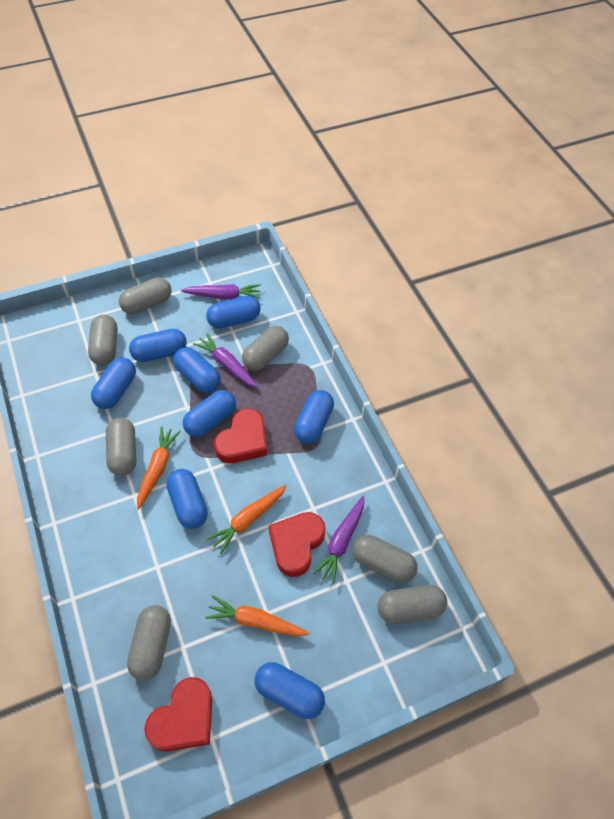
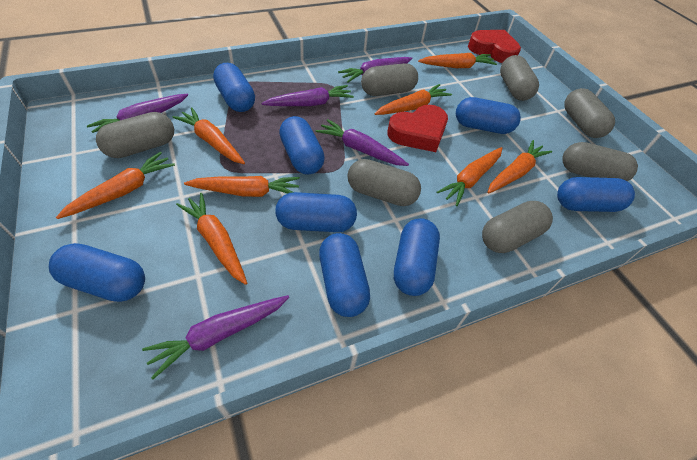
orange carrot: 3 -> 8
purple carrot: 3 -> 5
red heart: 3 -> 2

